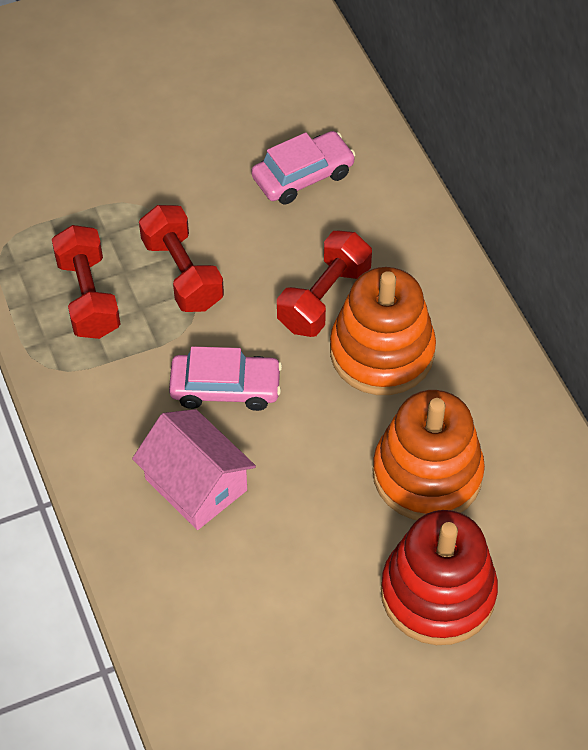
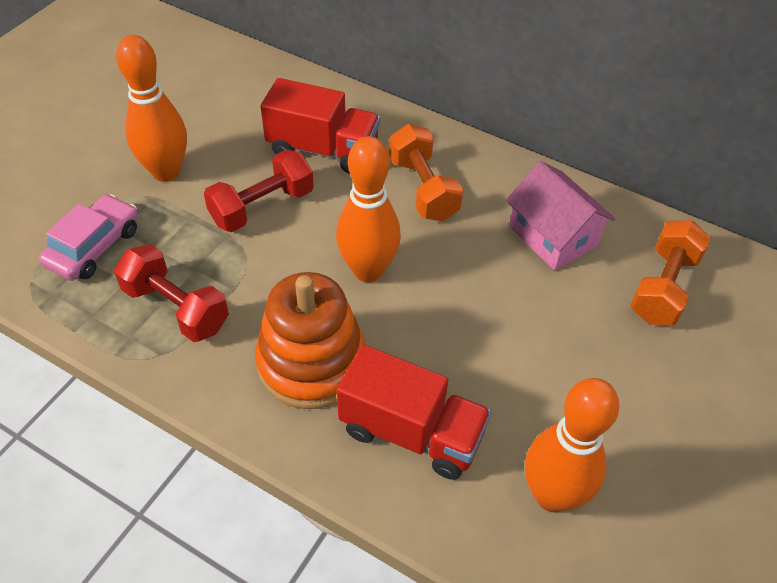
orange bowling pin: 0 -> 3
orange dumbbell: 0 -> 2
orange stacking toy: 2 -> 1
pink car: 2 -> 1
red dumbbell: 3 -> 2
red stacking toy: 1 -> 0
red truck: 0 -> 2

